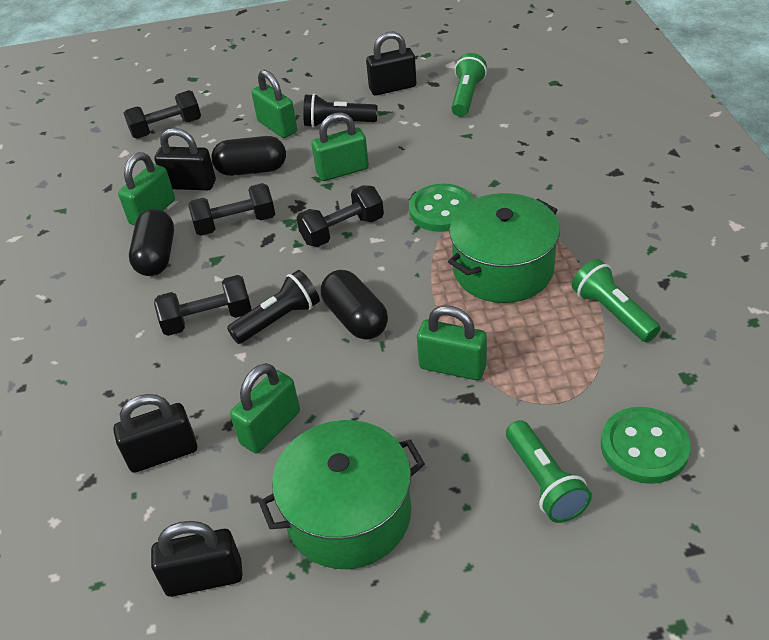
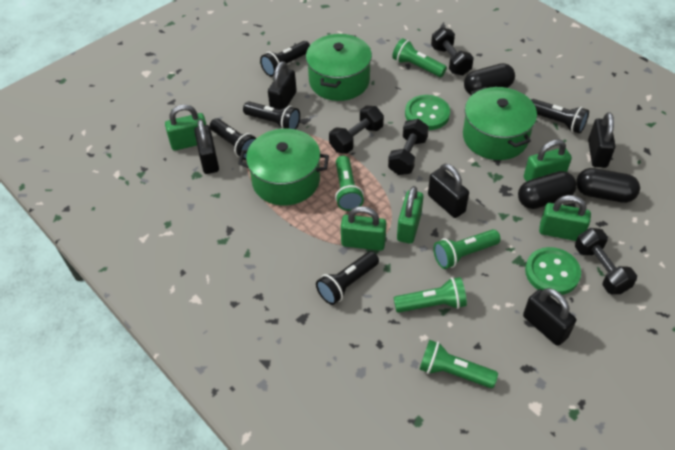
black flashlight: 2 -> 5
black padlock: 4 -> 5
green flashlight: 3 -> 5
green pot: 2 -> 3

